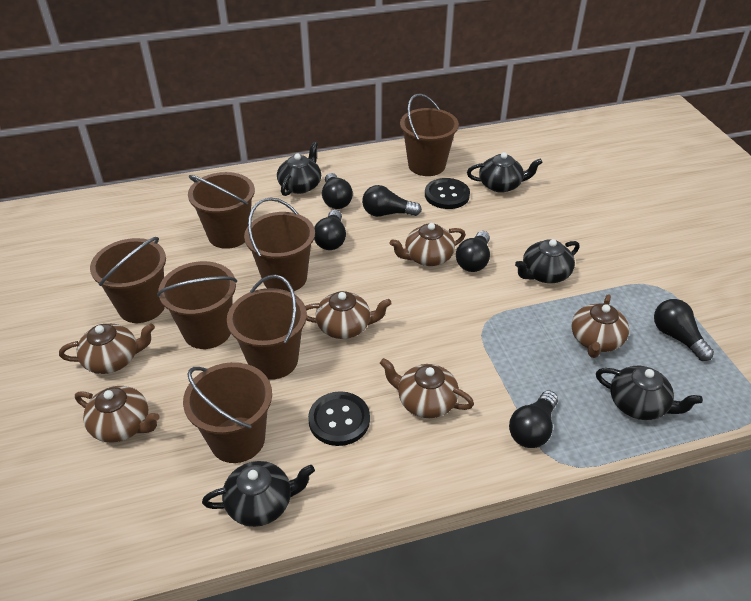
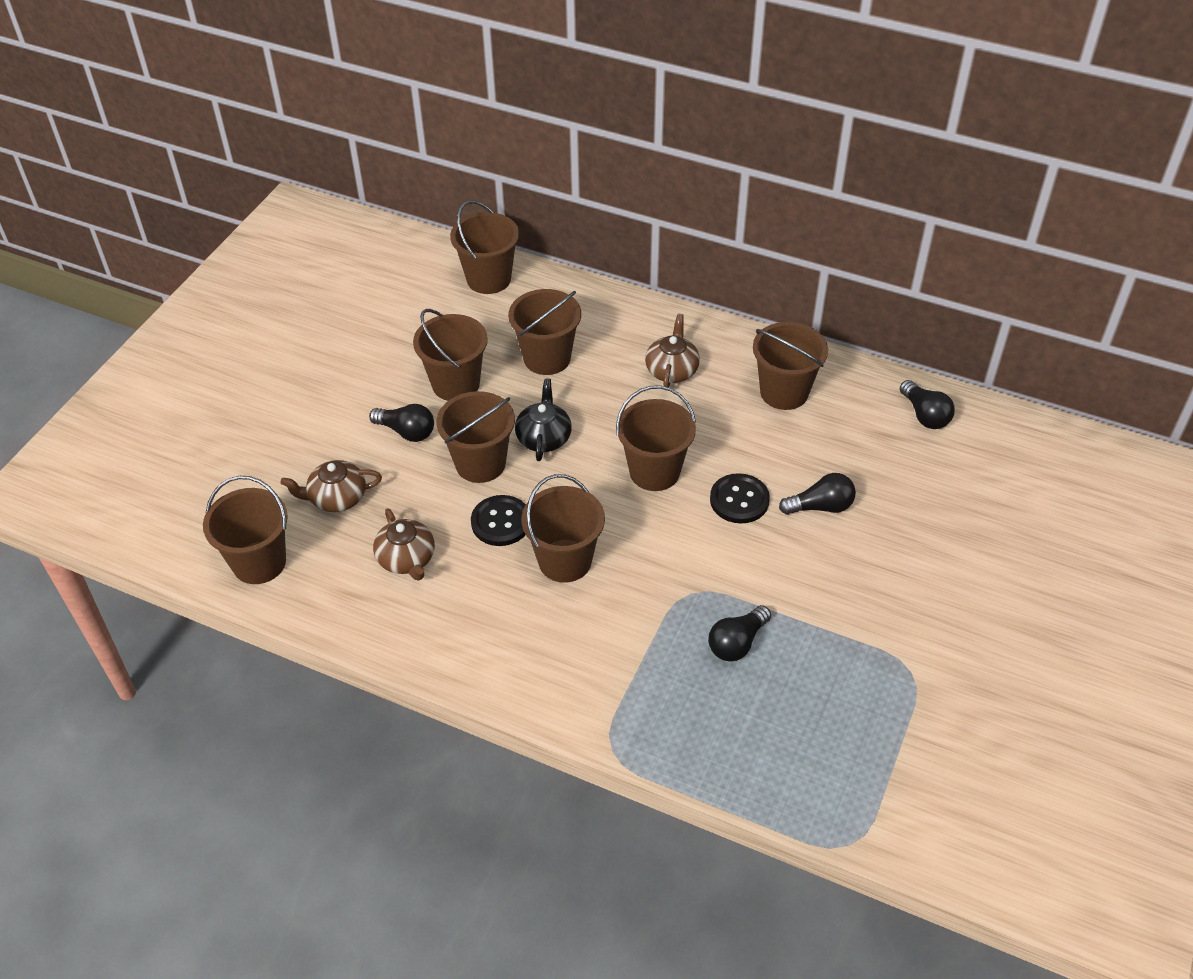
black light bulb: 6 -> 4
black teapot: 5 -> 1
brown bucket: 7 -> 8
brown teapot: 6 -> 3

